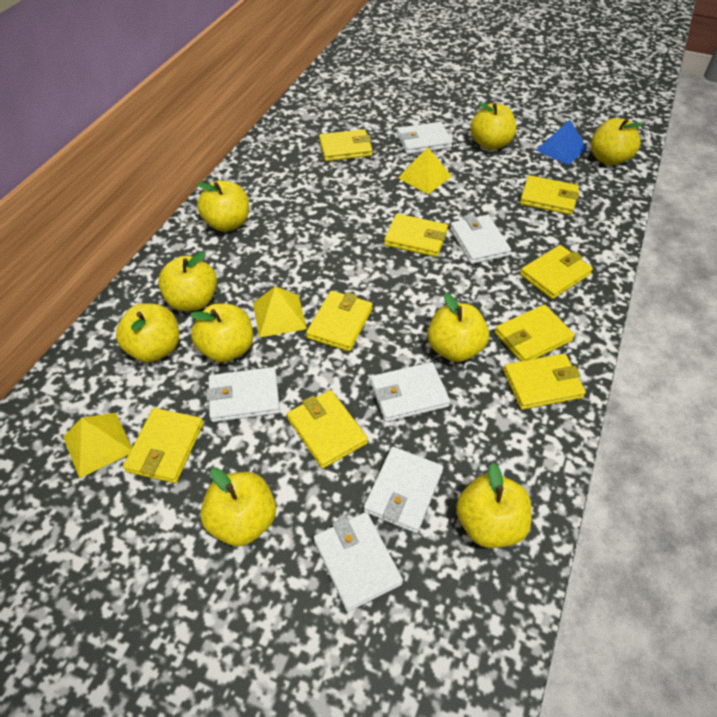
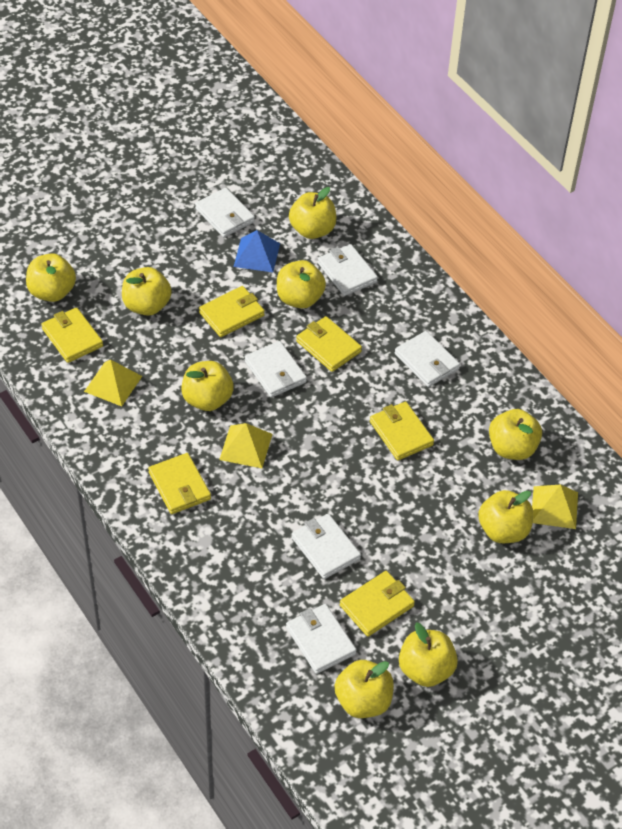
yellow wallet: 9 -> 6

